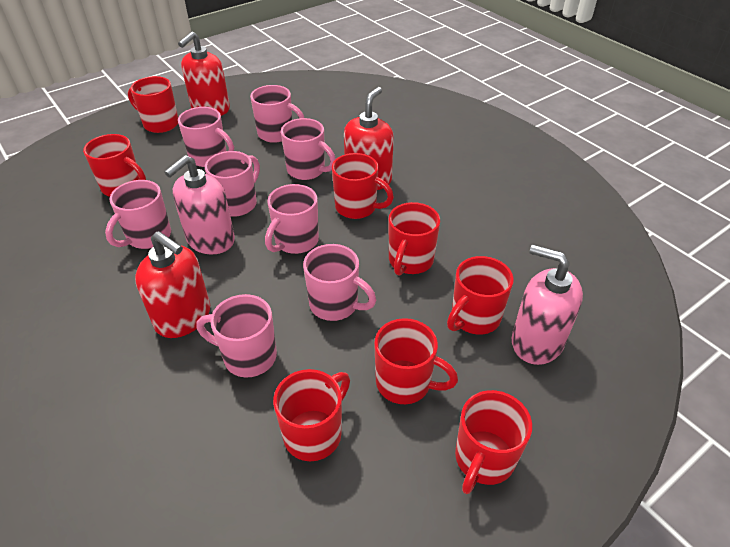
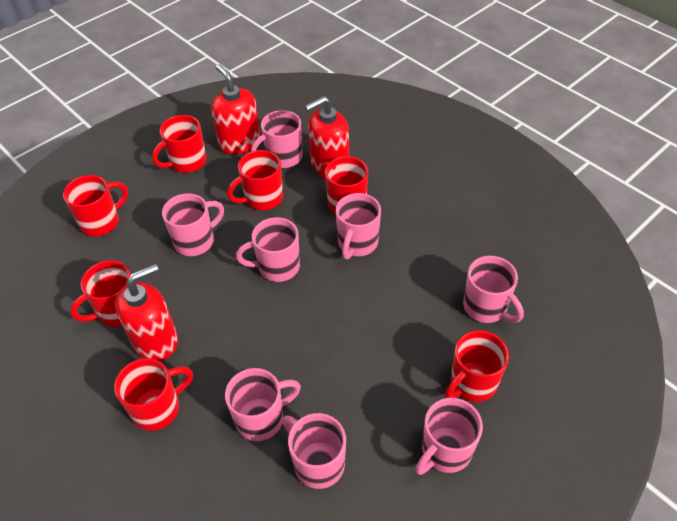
pink soap dispenser: 2 -> 0
red mug: 8 -> 7

